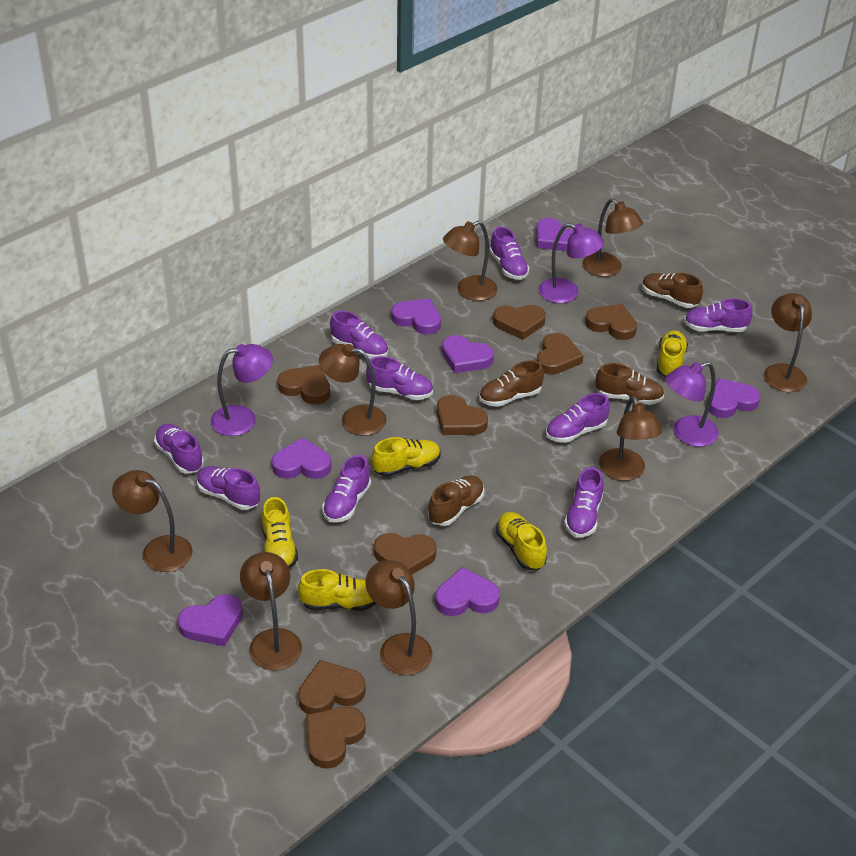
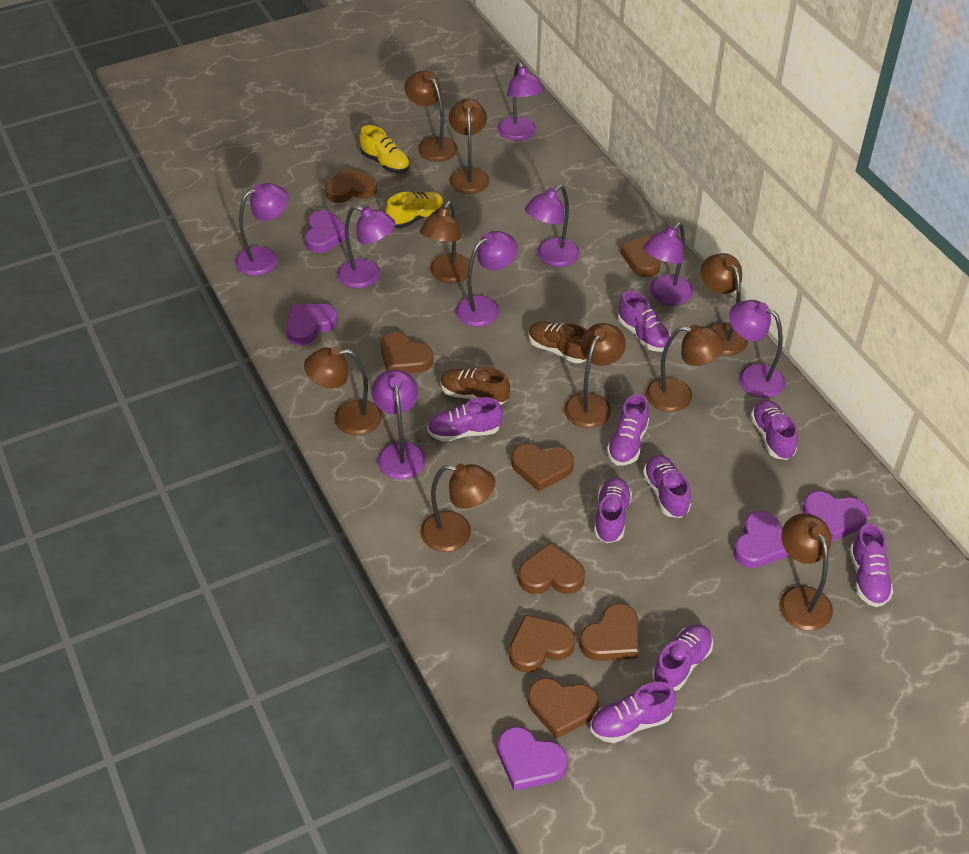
brown lamp: 8 -> 9
brown shoe: 4 -> 2
purple heart: 7 -> 5
purple lamp: 3 -> 8
yellow shoe: 5 -> 2

